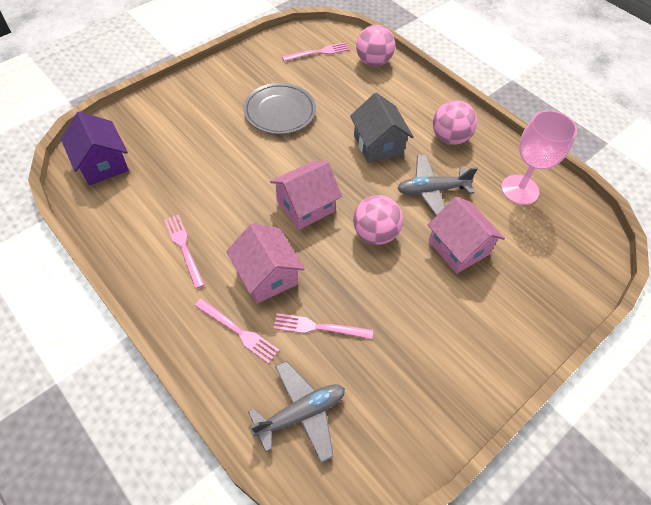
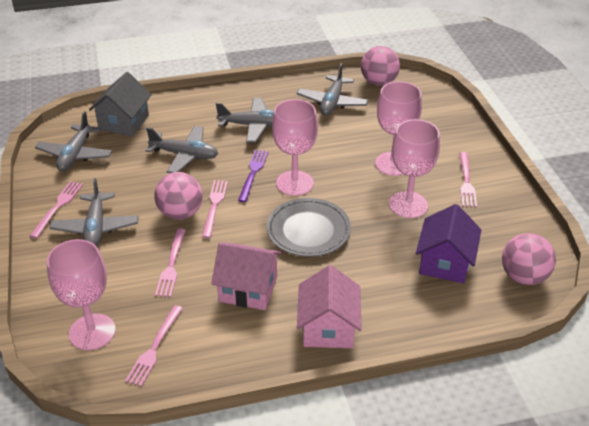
grey plane: 2 -> 5
pink fork: 4 -> 5
pink goblet: 1 -> 4
pink house: 3 -> 2
purple fork: 0 -> 1

